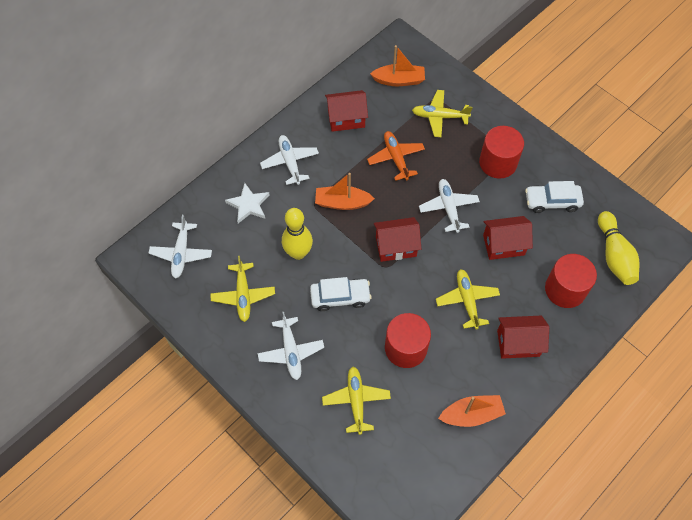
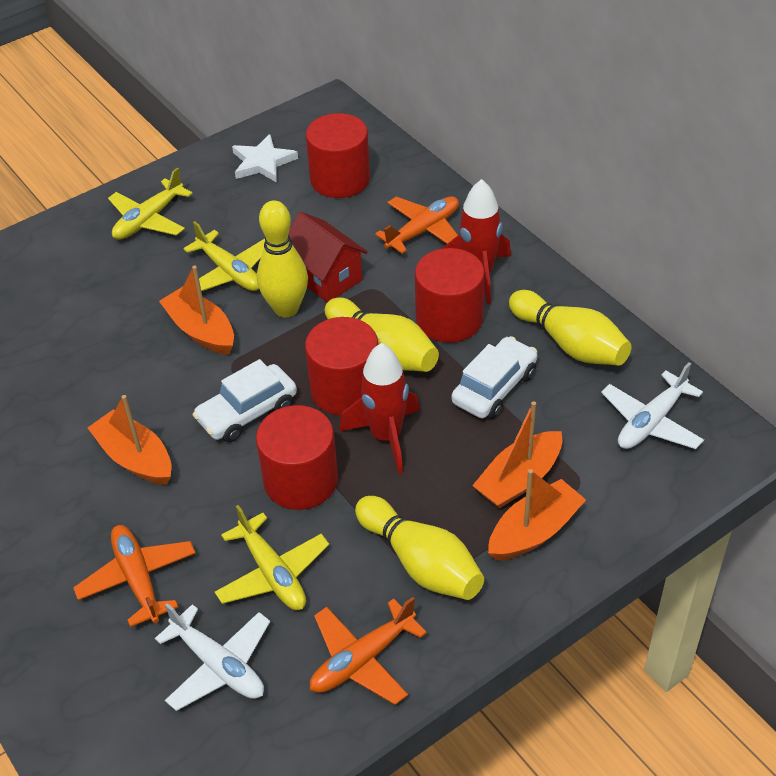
orange boat: 3 -> 4
orange plane: 1 -> 3
red cylinder: 3 -> 4
red house: 4 -> 1
red rocket: 0 -> 2
white plane: 4 -> 2
yellow bowling pin: 2 -> 4
yellow plane: 4 -> 3

